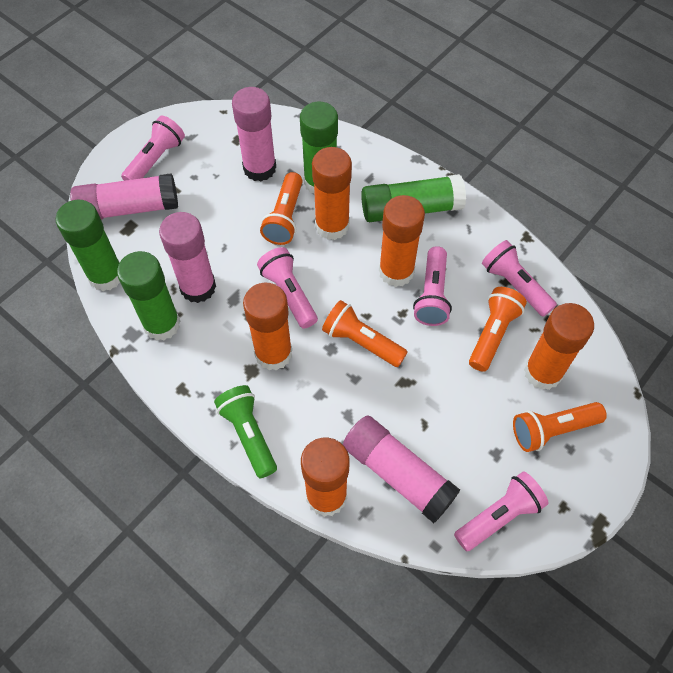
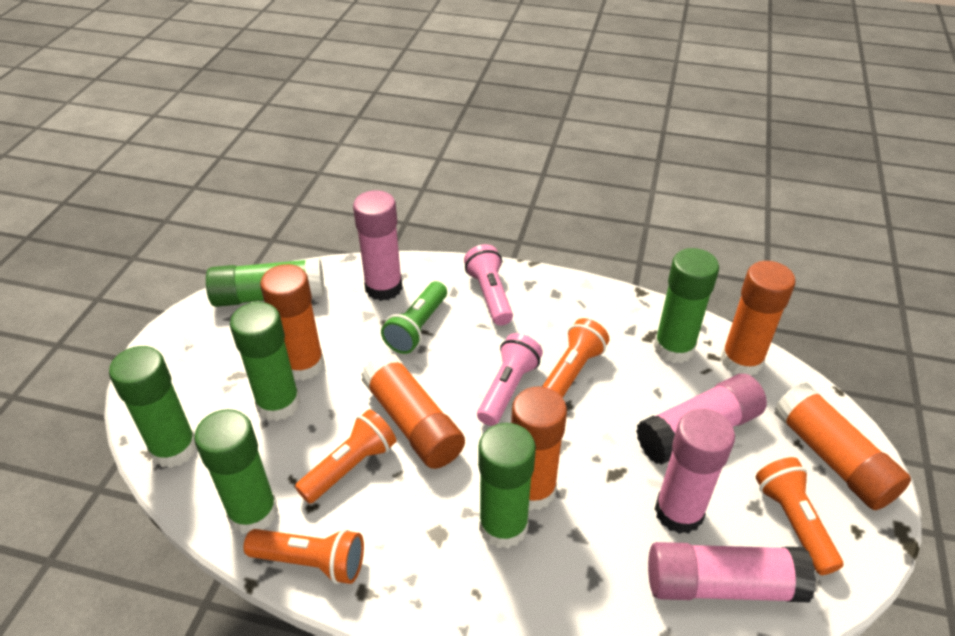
green glue stick: 4 -> 6
pink flashlight: 5 -> 2

